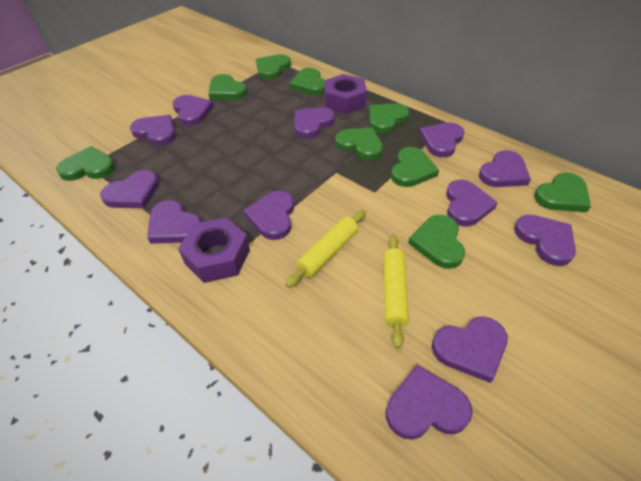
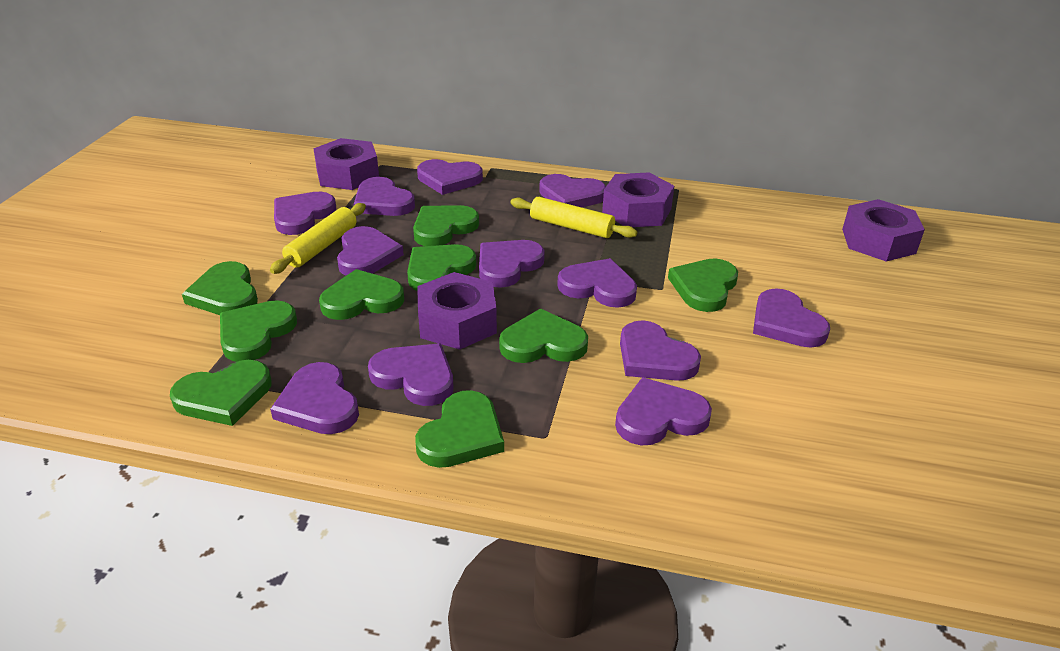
purple nut: 2 -> 4

